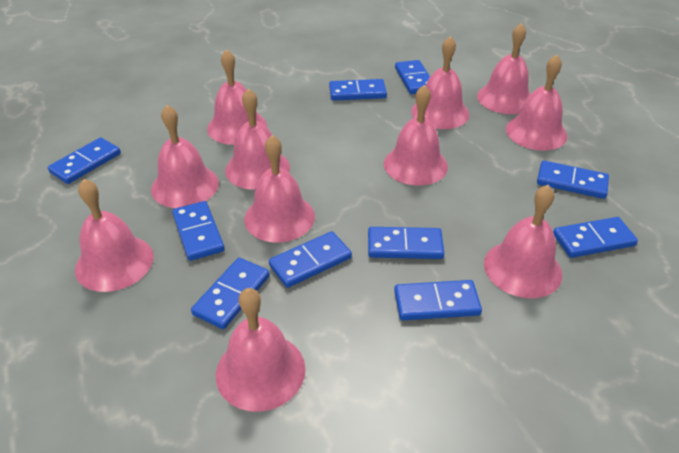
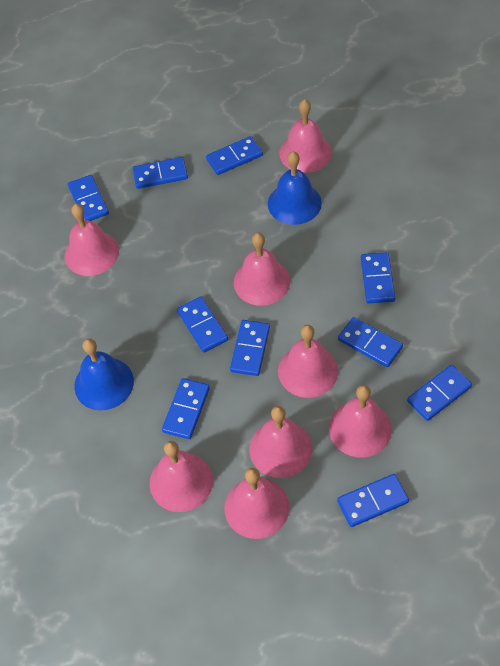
blue bell: 0 -> 2
pink bell: 11 -> 8

